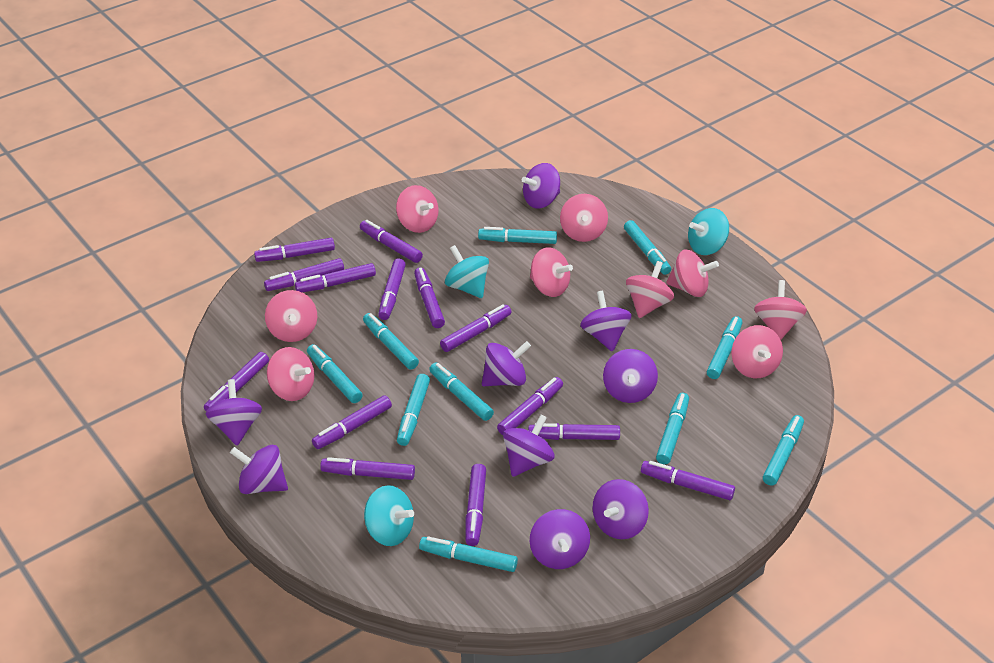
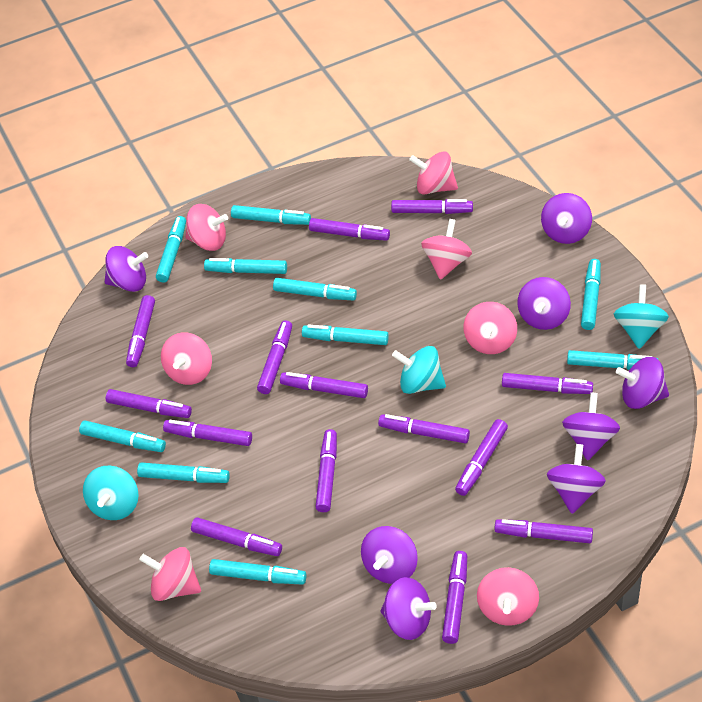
pink spinning top: 9 -> 7
purple spinning top: 9 -> 8

